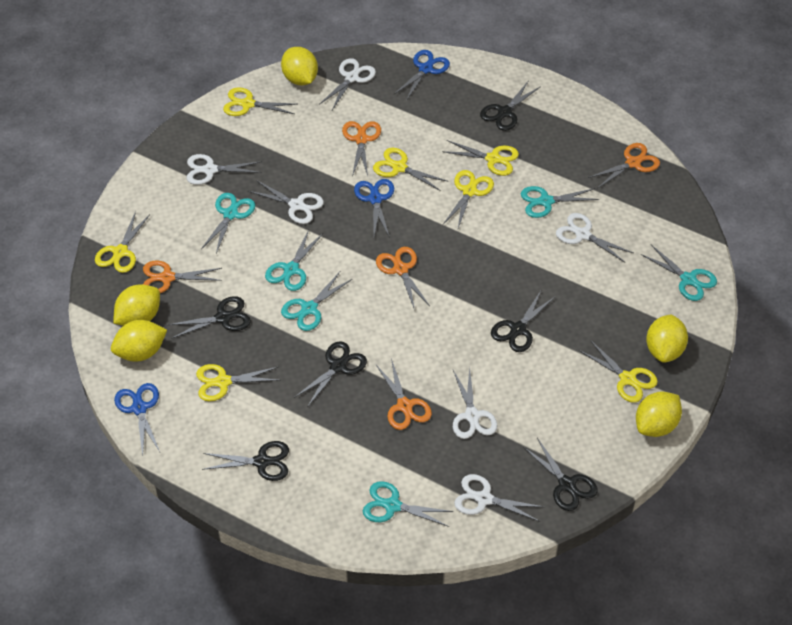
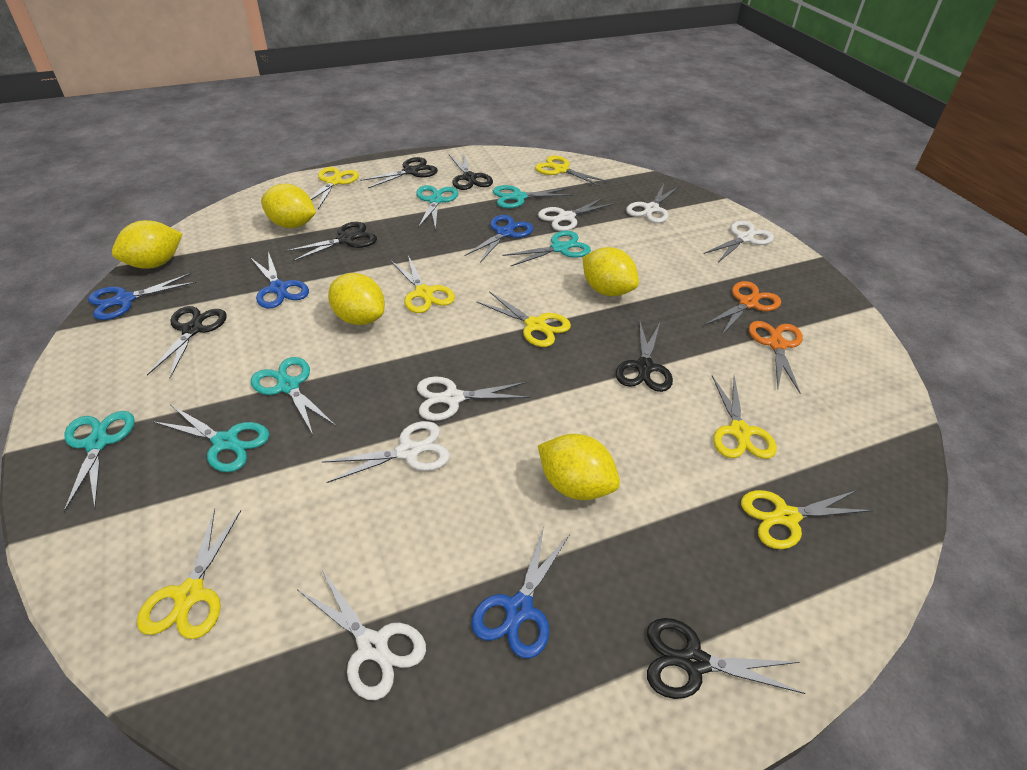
blue scissors: 3 -> 4
orange scissors: 5 -> 2

